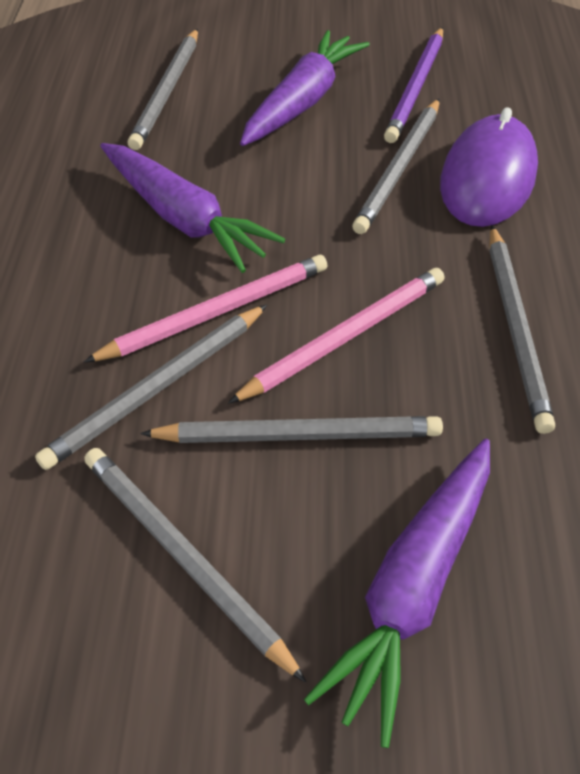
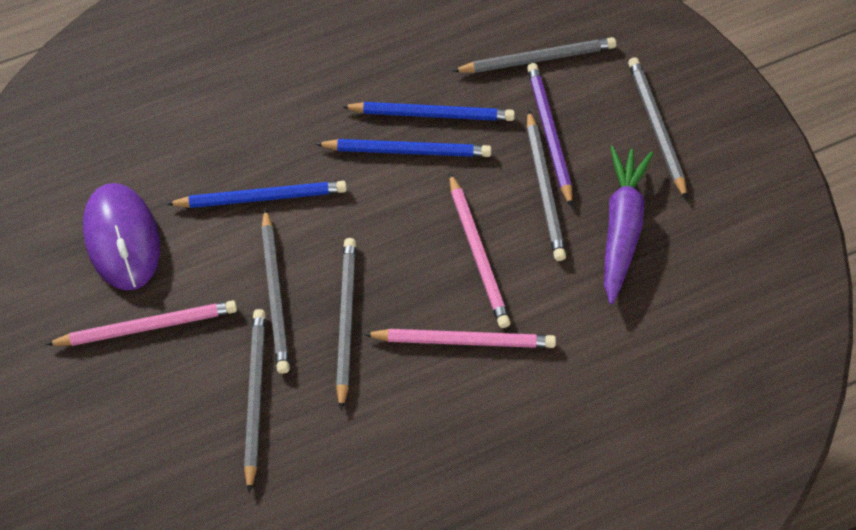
blue pencil: 0 -> 3
pink pencil: 2 -> 3
purple carrot: 3 -> 1

